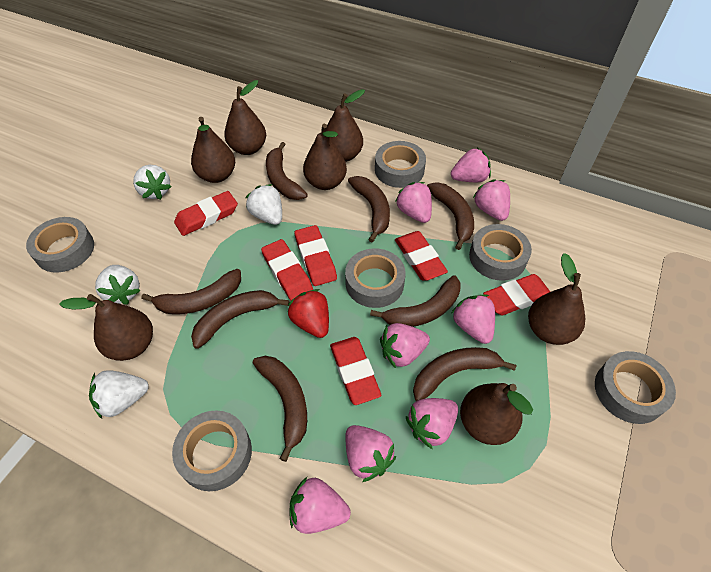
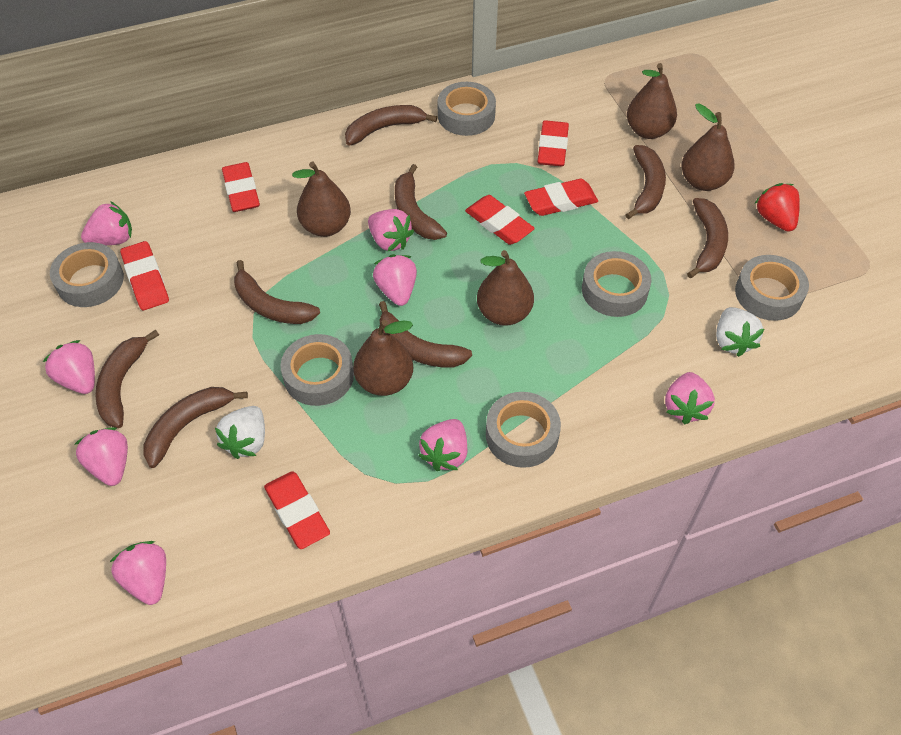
brown pear: 7 -> 5
white strawberry: 4 -> 2

